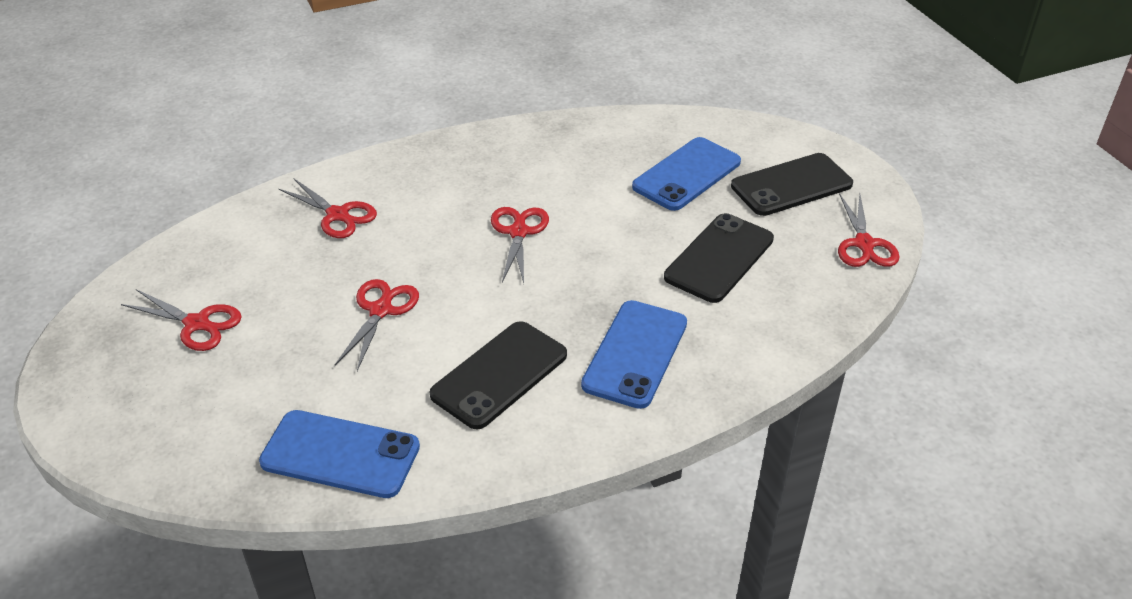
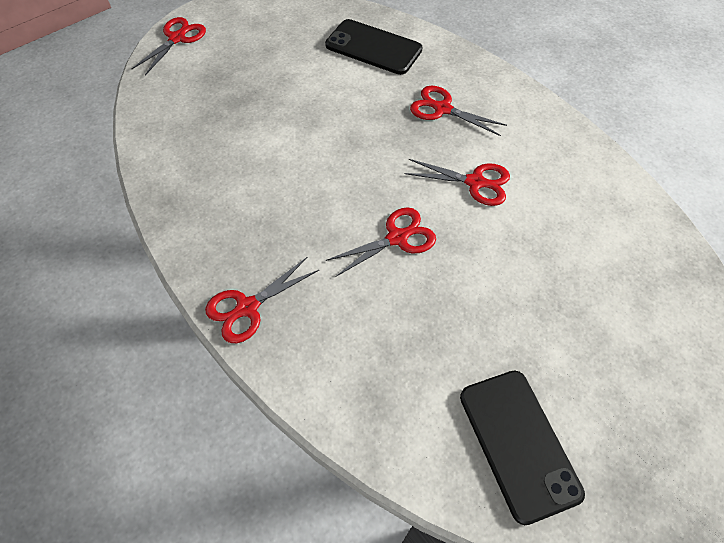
black phone: 3 -> 2
blue phone: 3 -> 0

